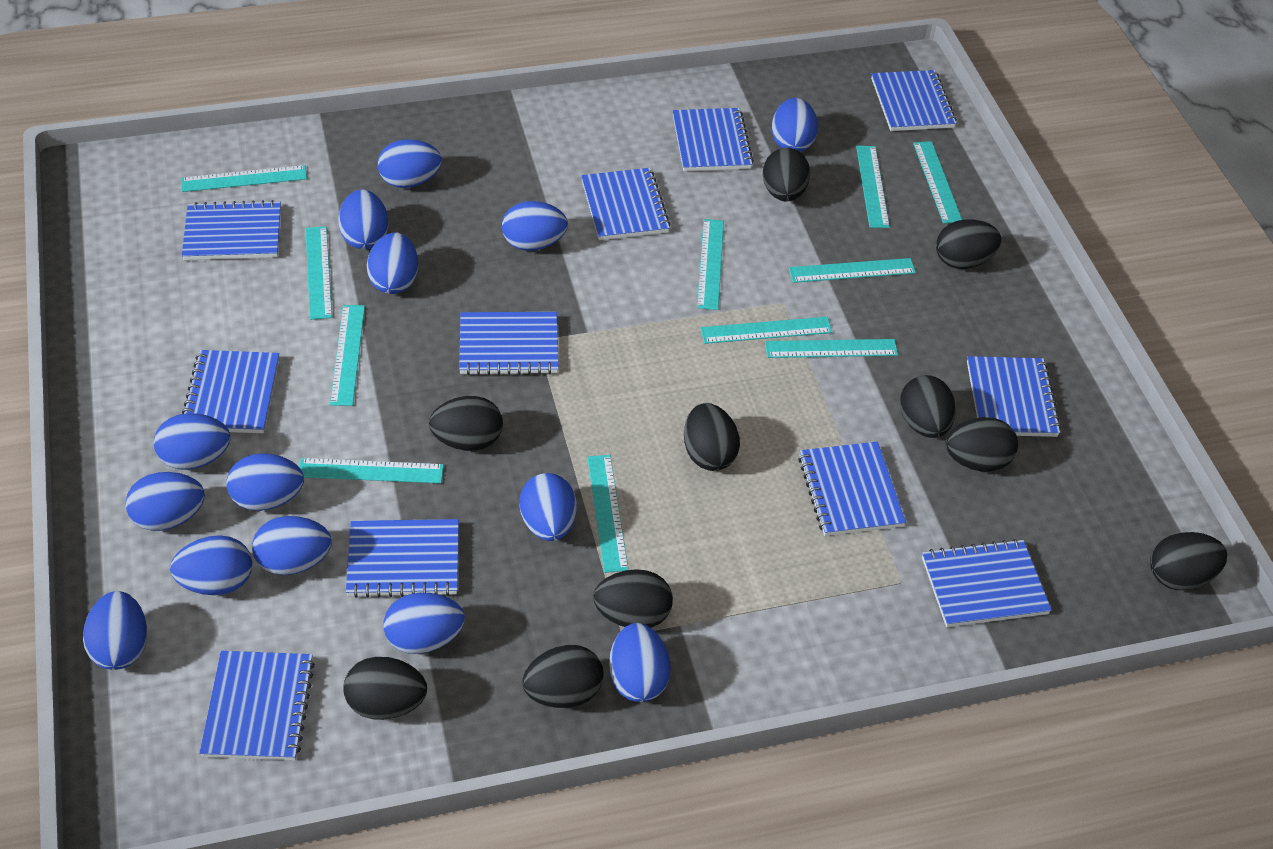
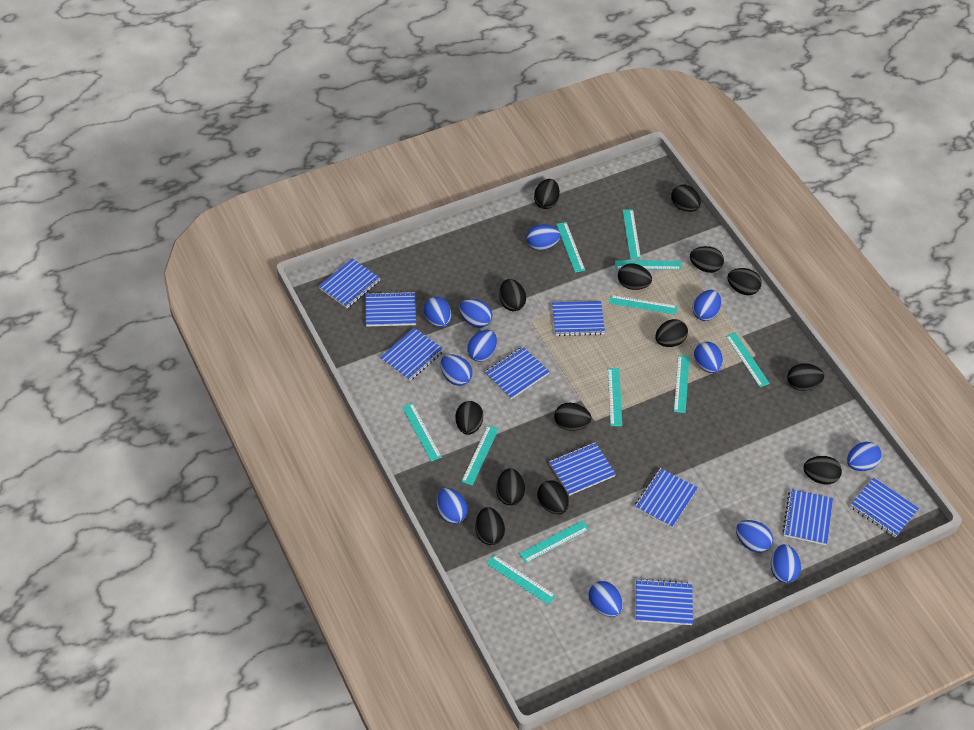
black egg: 10 -> 14
blue egg: 14 -> 12
blue notebook: 11 -> 10

